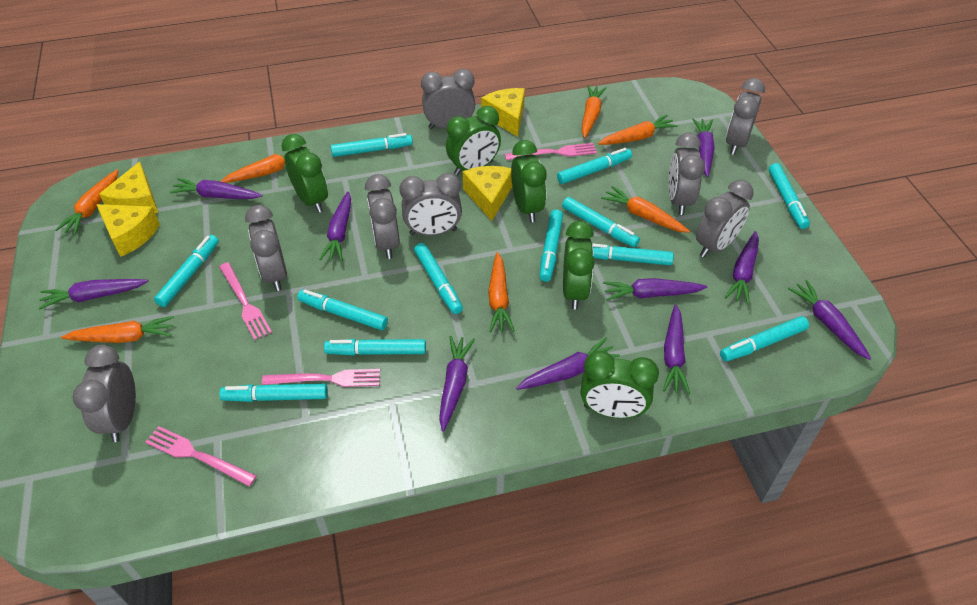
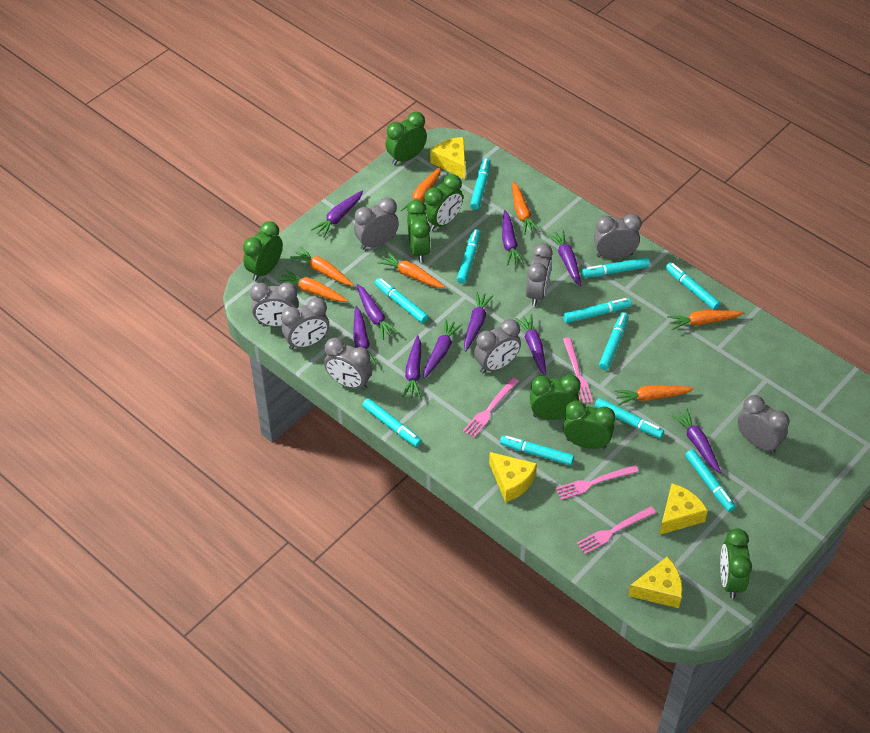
green clock: 5 -> 7
turquoise marker: 12 -> 11

